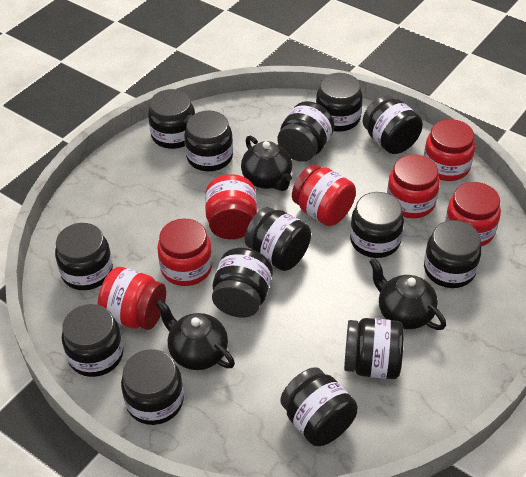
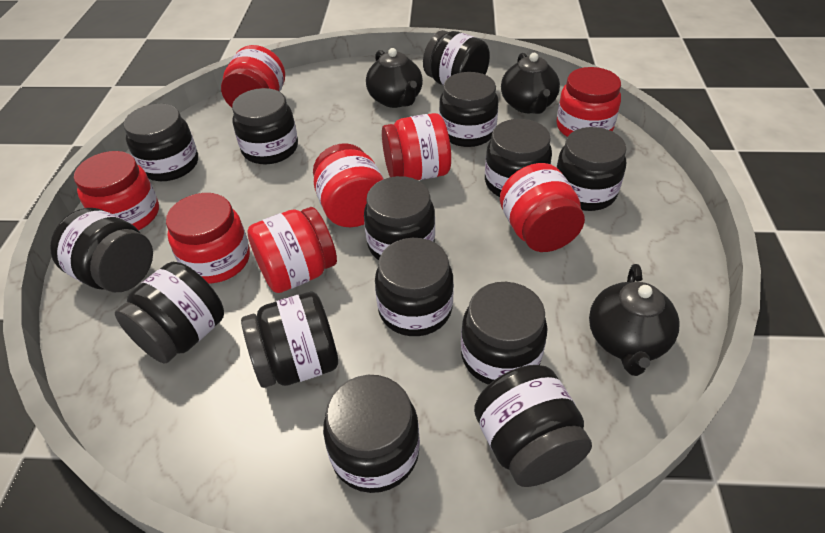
red jar: 7 -> 8

